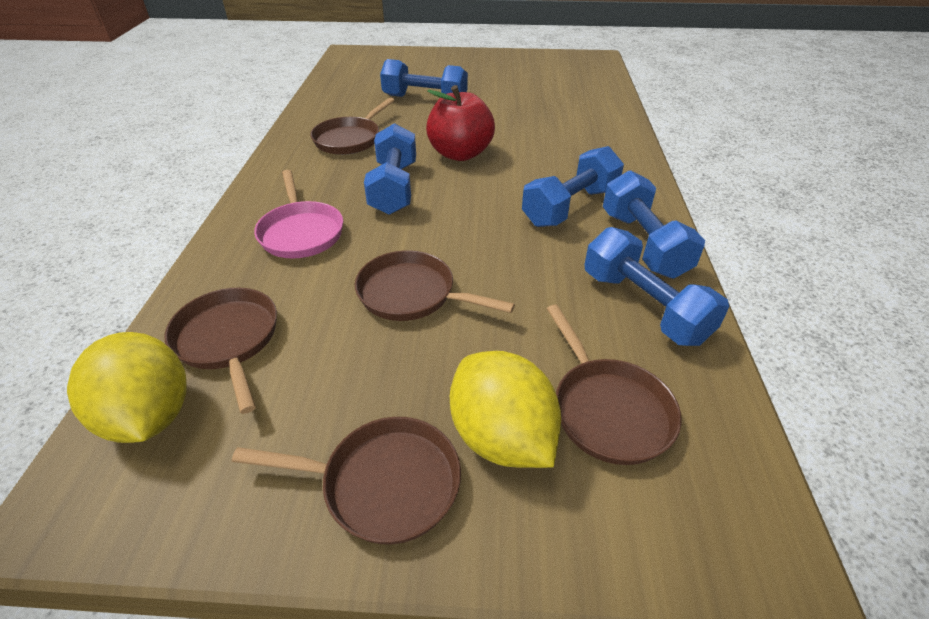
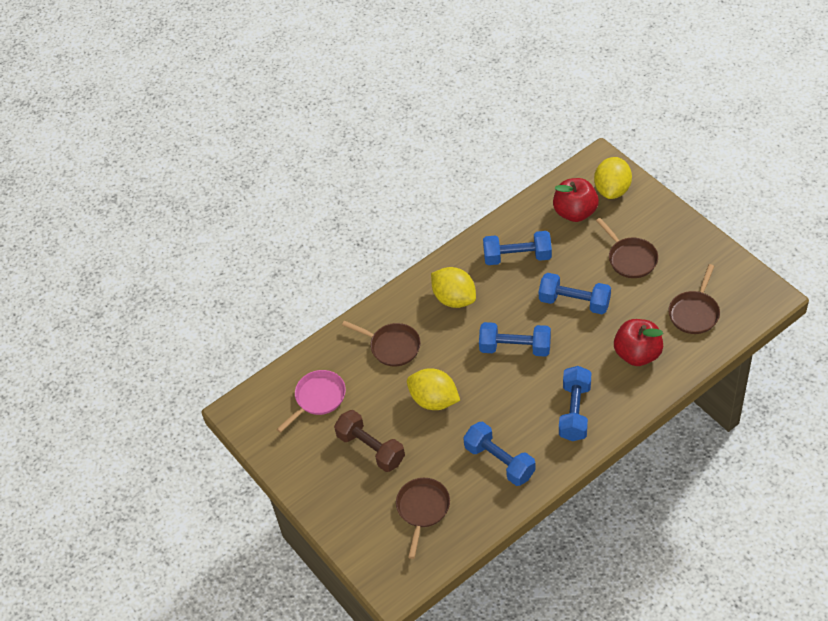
brown dumbbell: 0 -> 1
brown pan: 5 -> 4
red apple: 1 -> 2
yellow lemon: 2 -> 3

